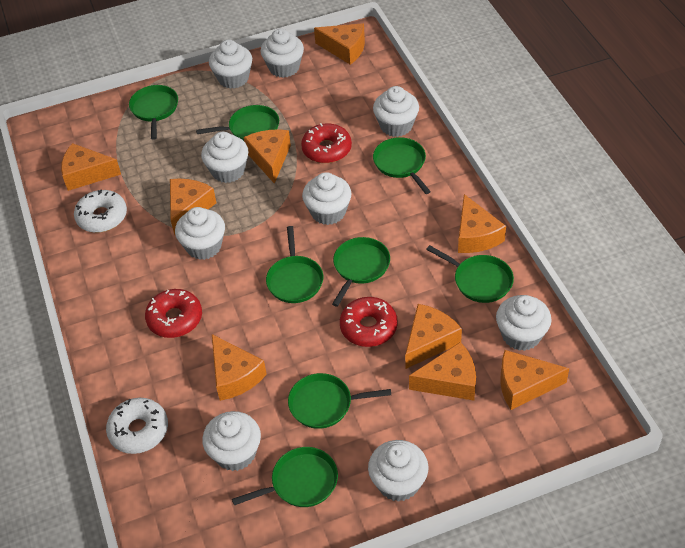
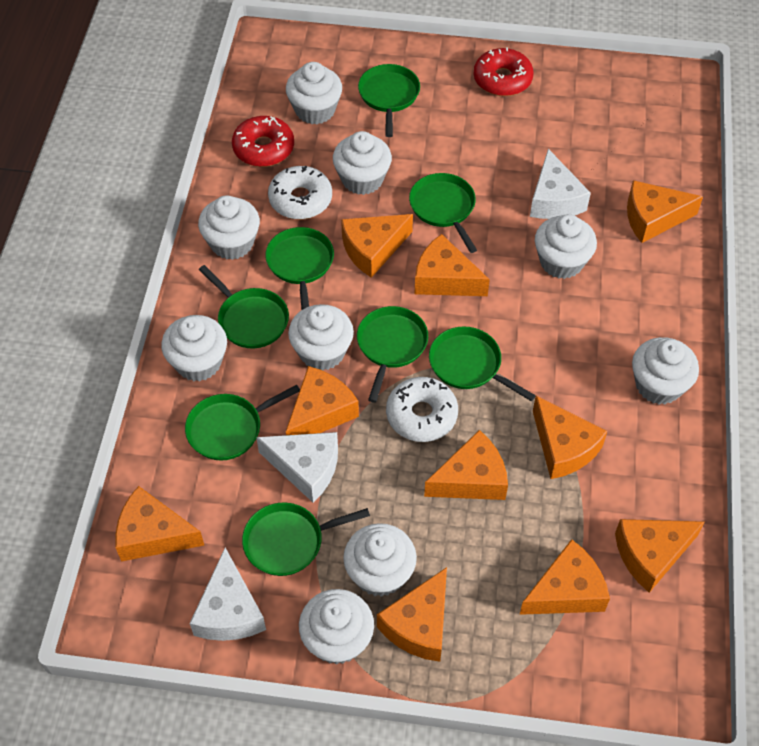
orange cheese: 9 -> 10
red donut: 3 -> 2
white cheese: 0 -> 3

